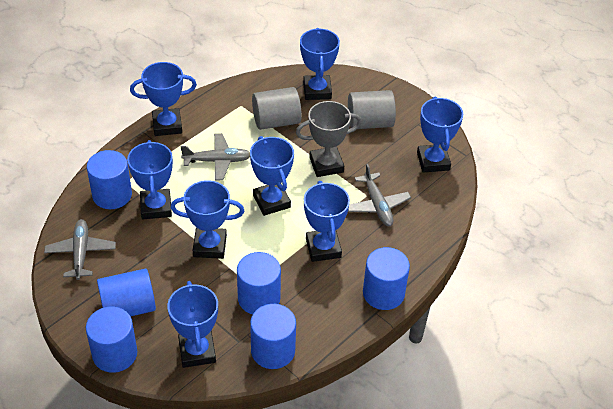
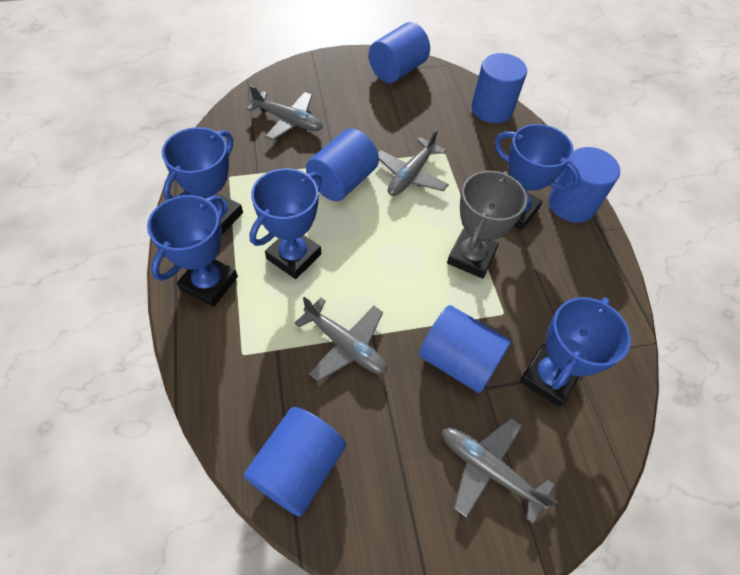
blue trophy: 8 -> 5
grey cylinder: 2 -> 0
grey plane: 3 -> 4

